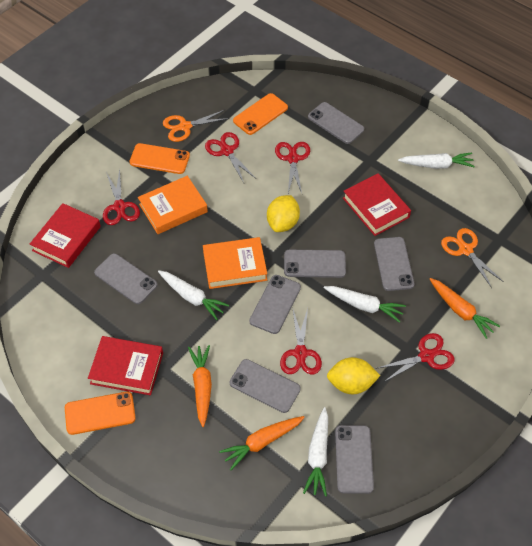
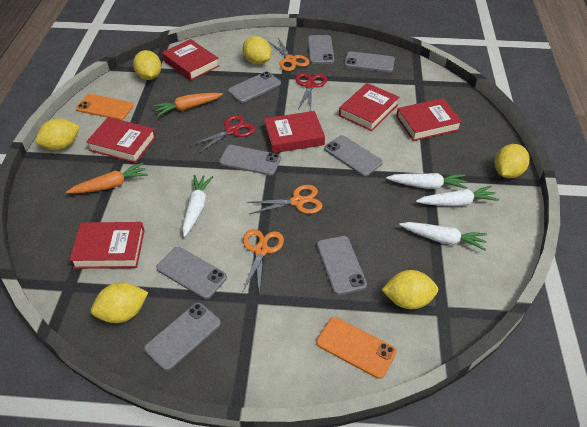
grey phone: 7 -> 8
orange book: 2 -> 0
orange carrot: 3 -> 2
orange phone: 3 -> 2
orange scissors: 2 -> 3
red book: 3 -> 6
red scissors: 5 -> 2
yellow lemon: 2 -> 6

